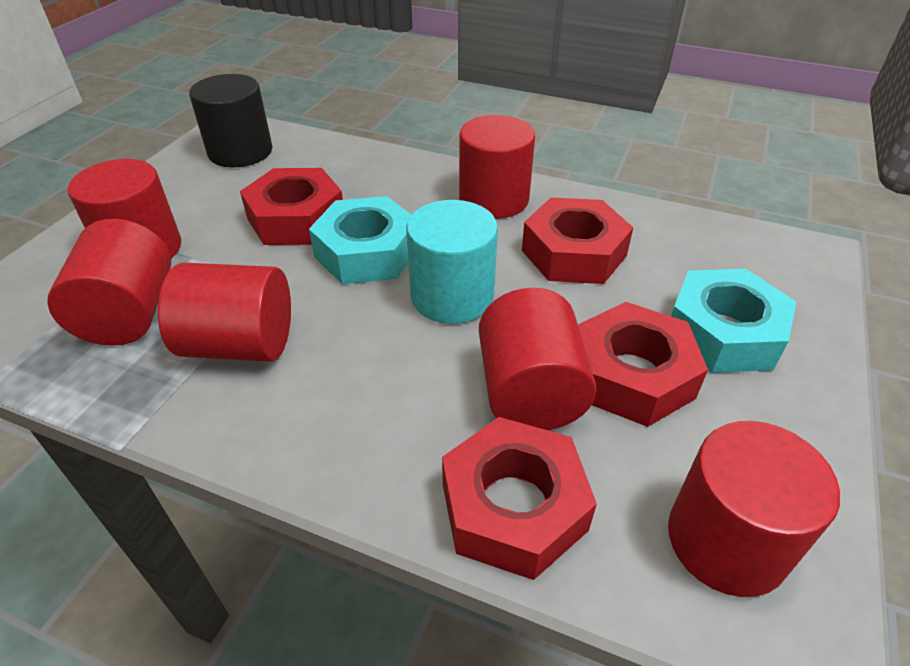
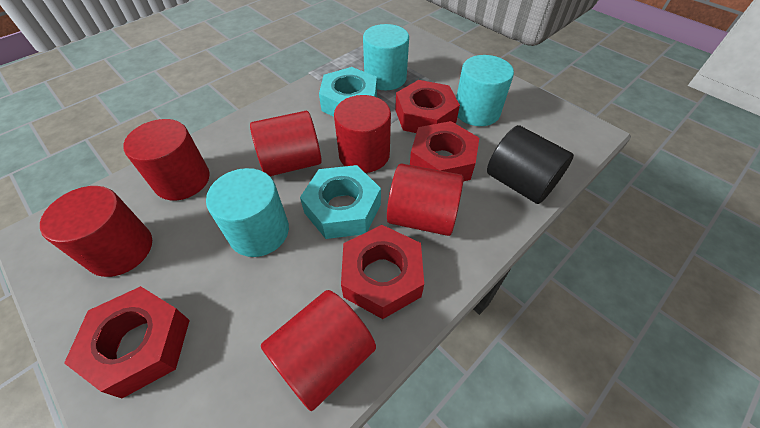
turquoise cylinder: 1 -> 3

